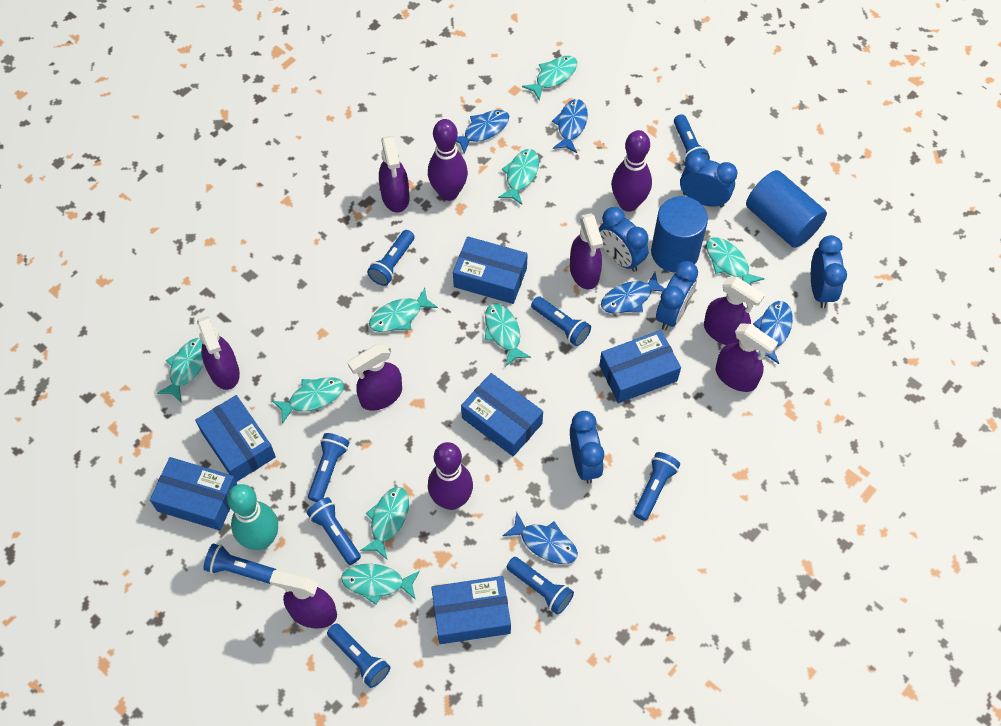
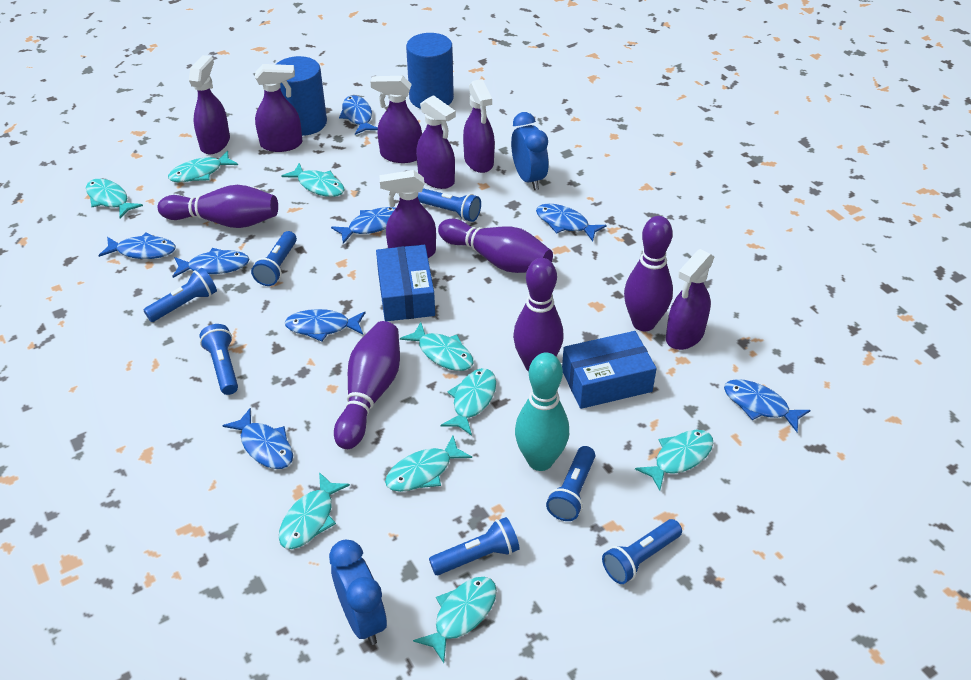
blue box: 6 -> 2
blue clock: 5 -> 2
blue fish: 5 -> 8
blue flashlight: 9 -> 7
purple bowling pin: 3 -> 5

